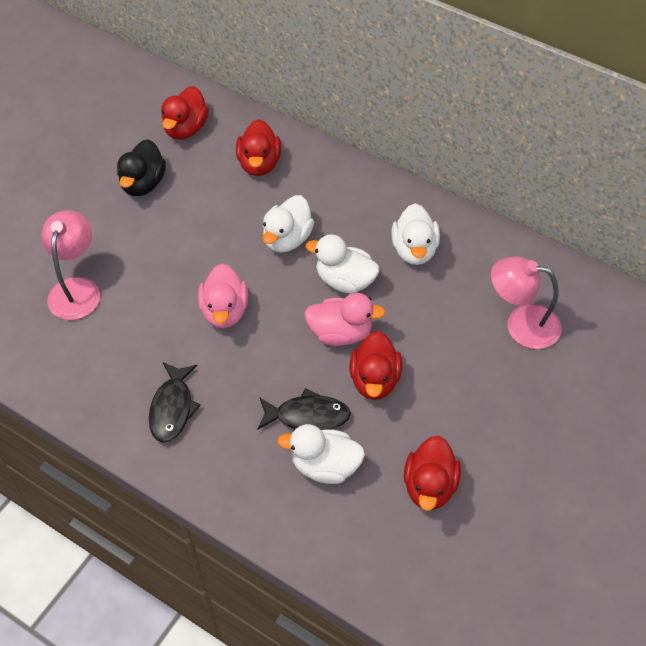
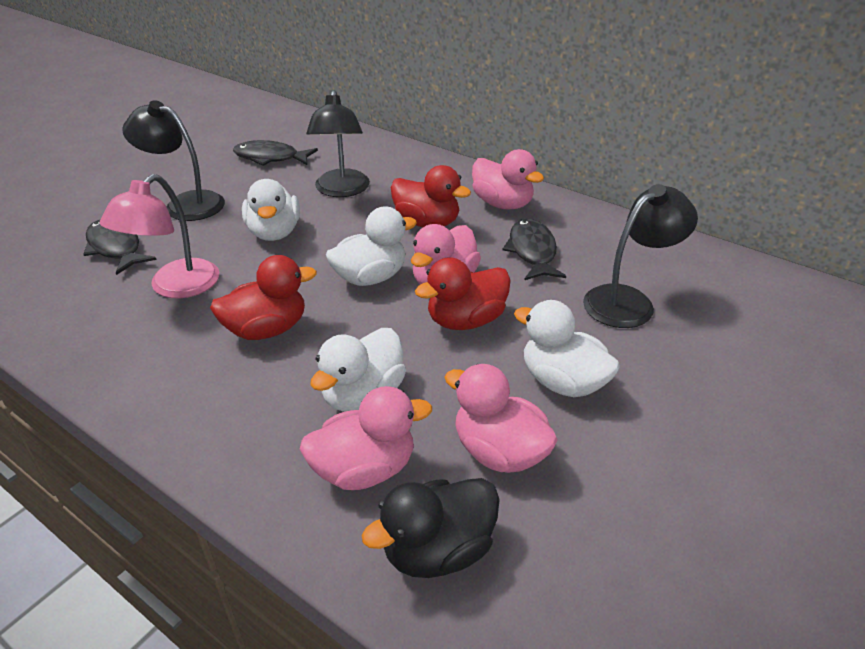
black fish: 2 -> 3
black lamp: 0 -> 3
pink duck: 2 -> 4
pink lamp: 2 -> 1
red duck: 4 -> 3

